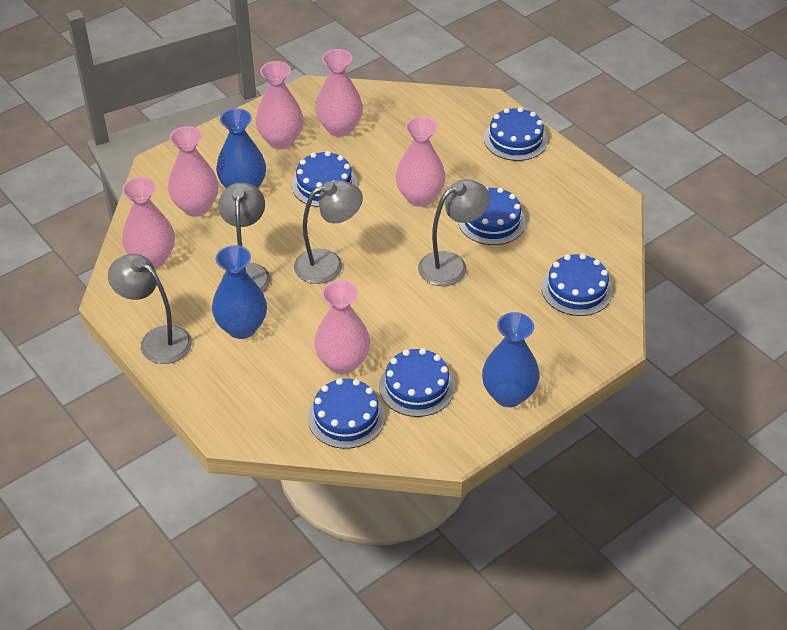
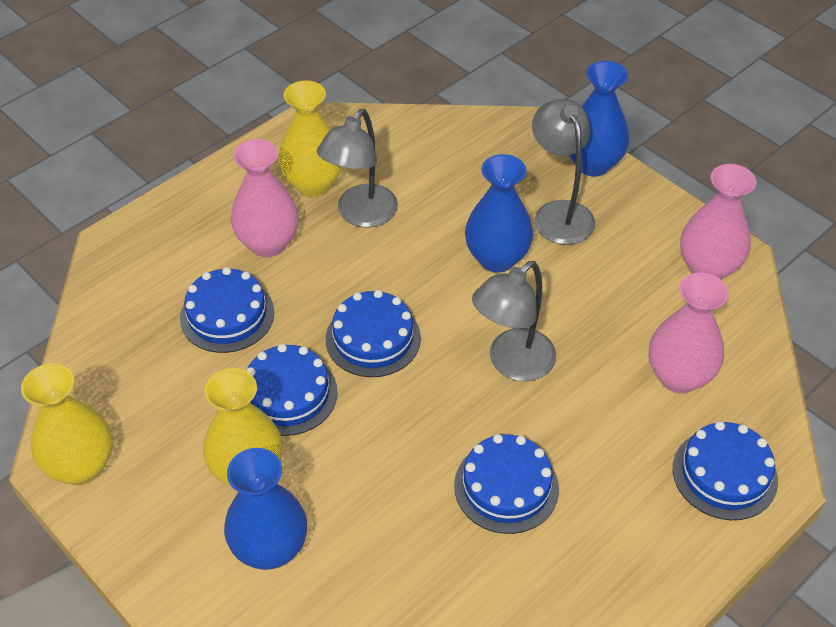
blue cake: 6 -> 5
grey lamp: 4 -> 3
pink vase: 6 -> 3
yellow vase: 0 -> 3

